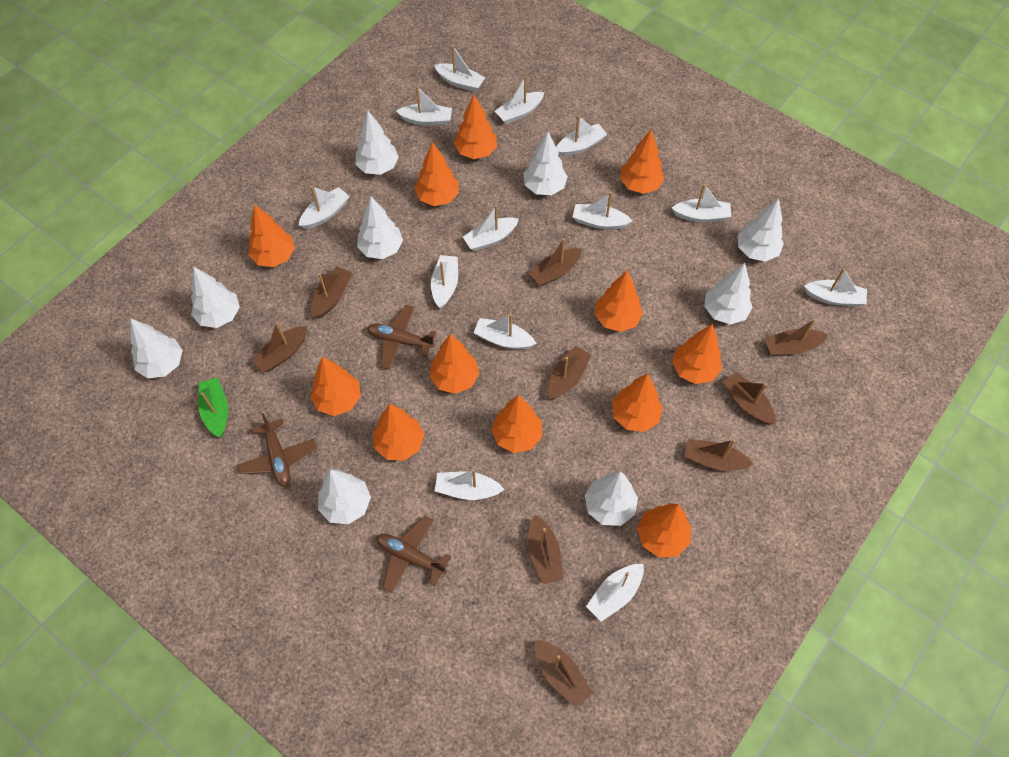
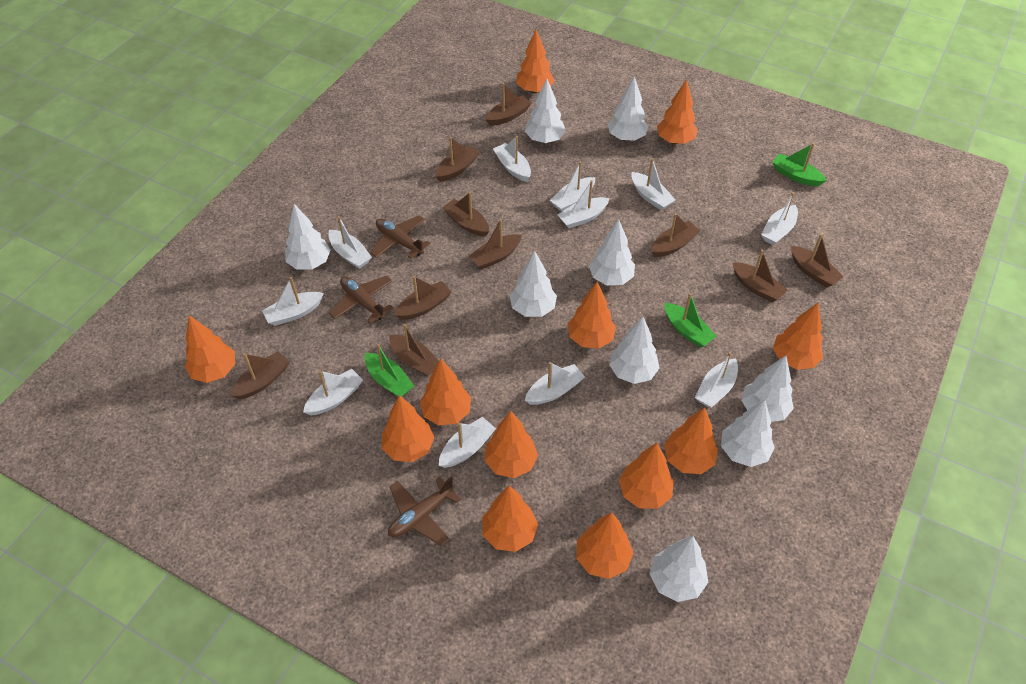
brown boat: 9 -> 10
green boat: 1 -> 3
white boat: 13 -> 11

